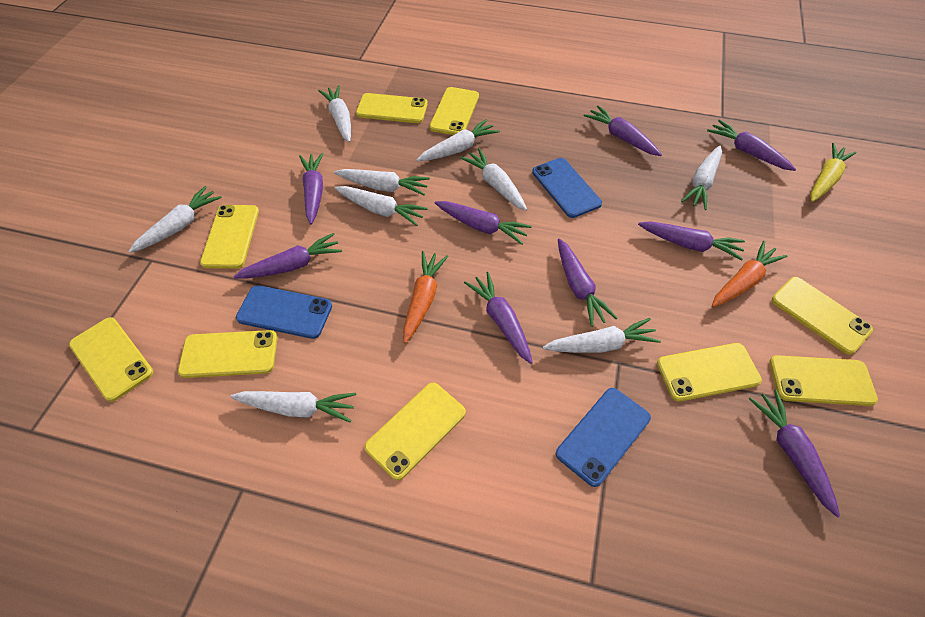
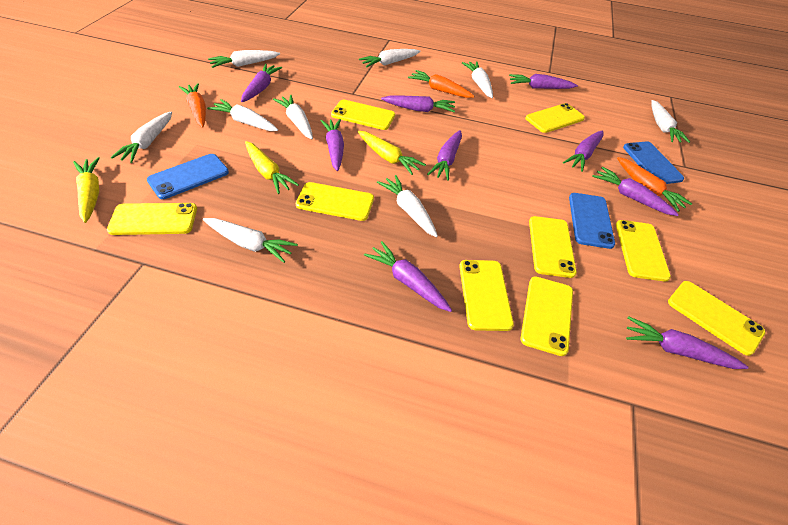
orange carrot: 2 -> 3
yellow carrot: 1 -> 3

